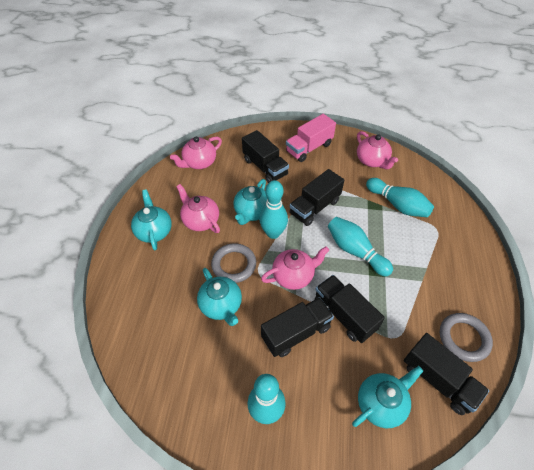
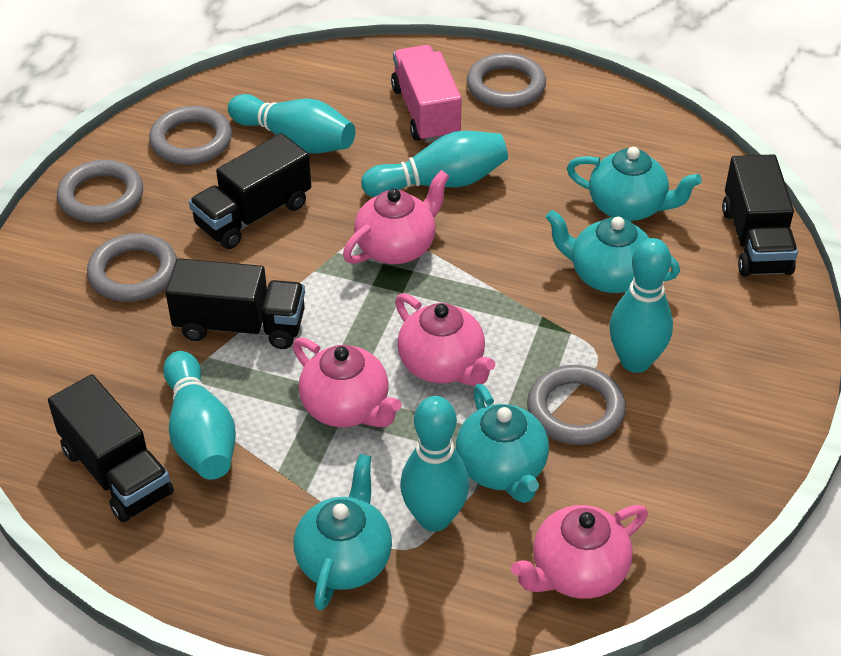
black truck: 5 -> 4
grey ring: 2 -> 5
turquoise bowling pin: 4 -> 5

